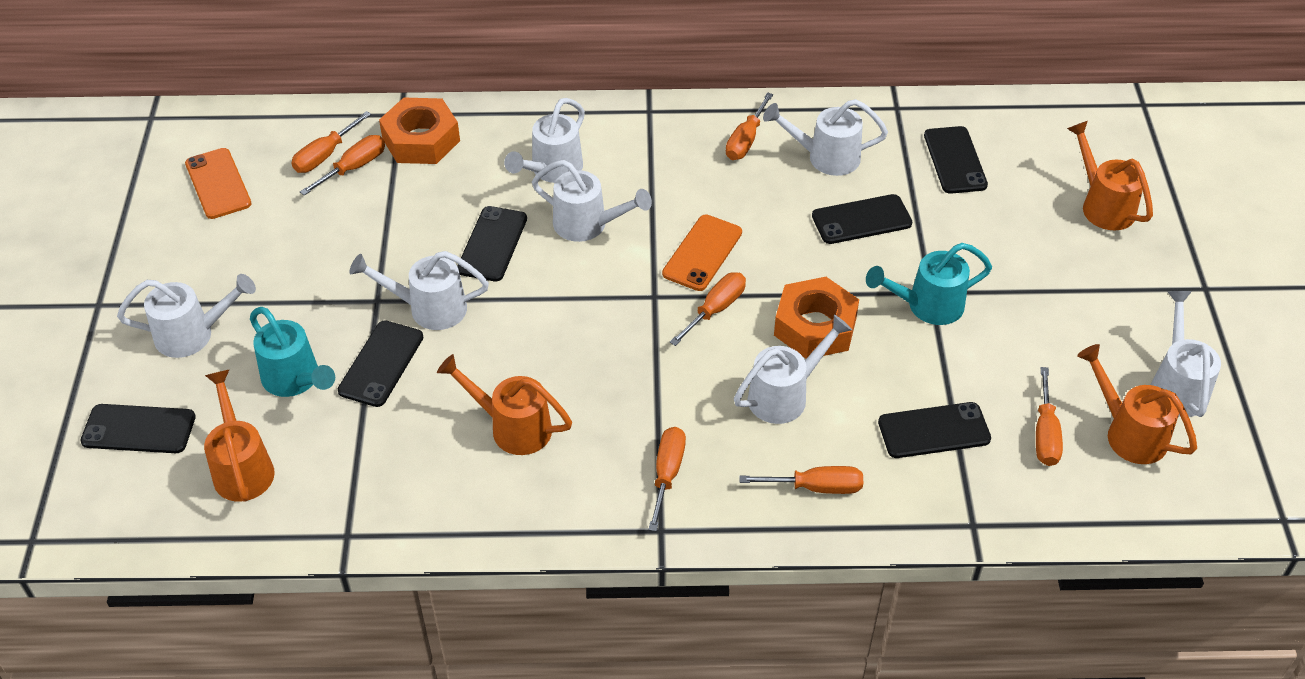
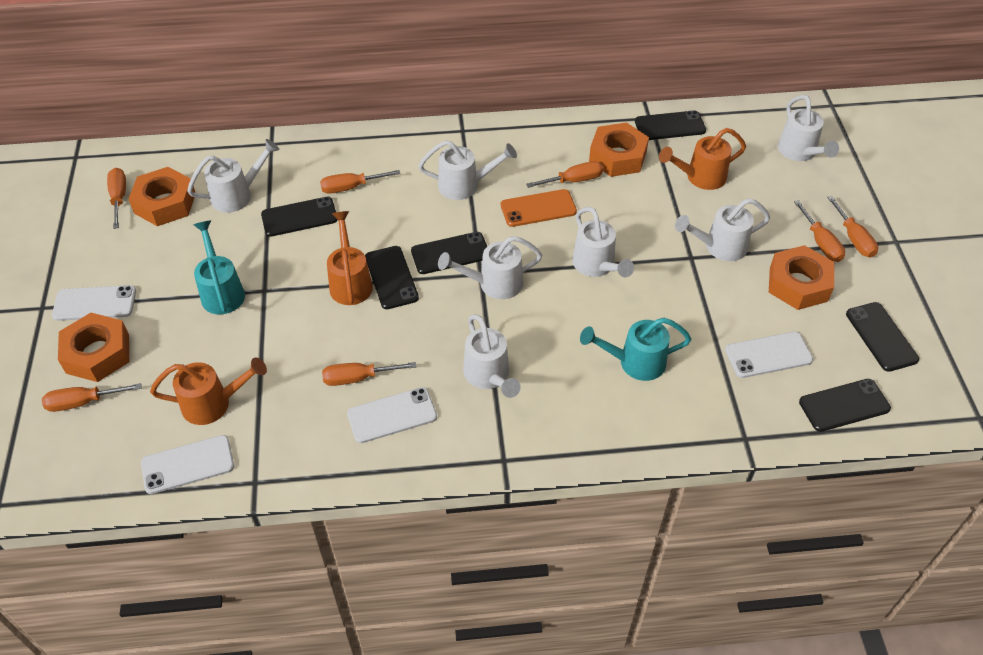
orange nut: 2 -> 4
orange phone: 2 -> 1
orange watering can: 4 -> 3
white phone: 0 -> 4

